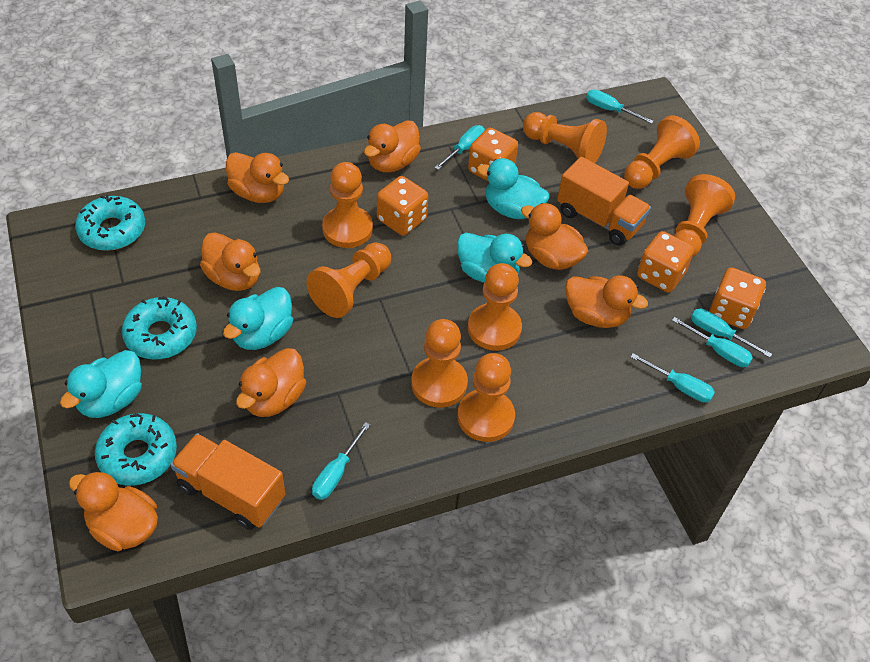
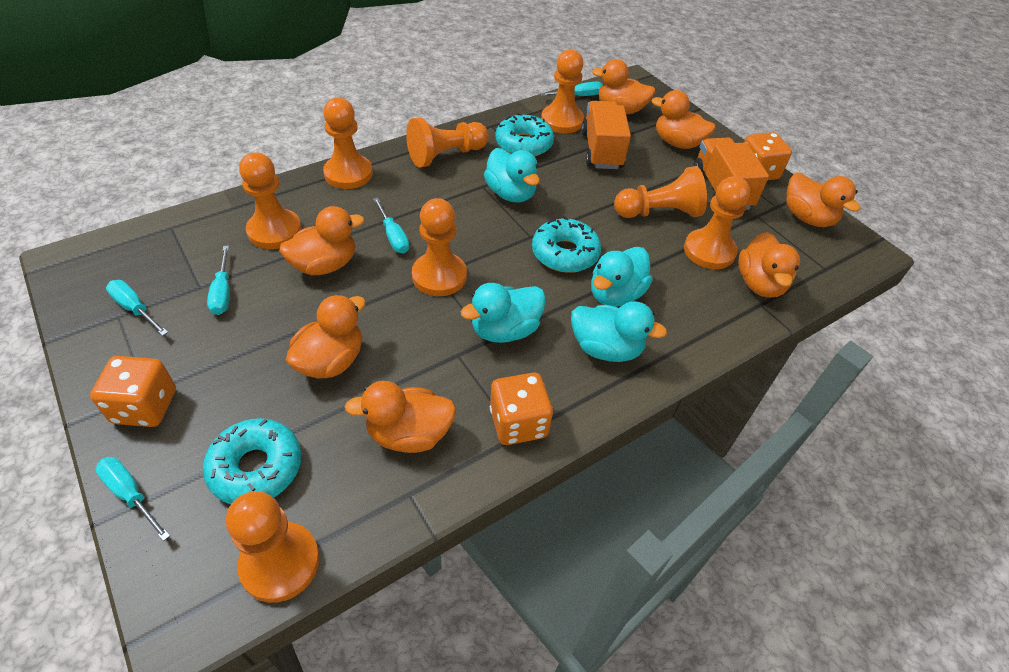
orange dice: 4 -> 3
turquoise screwdriver: 6 -> 5

